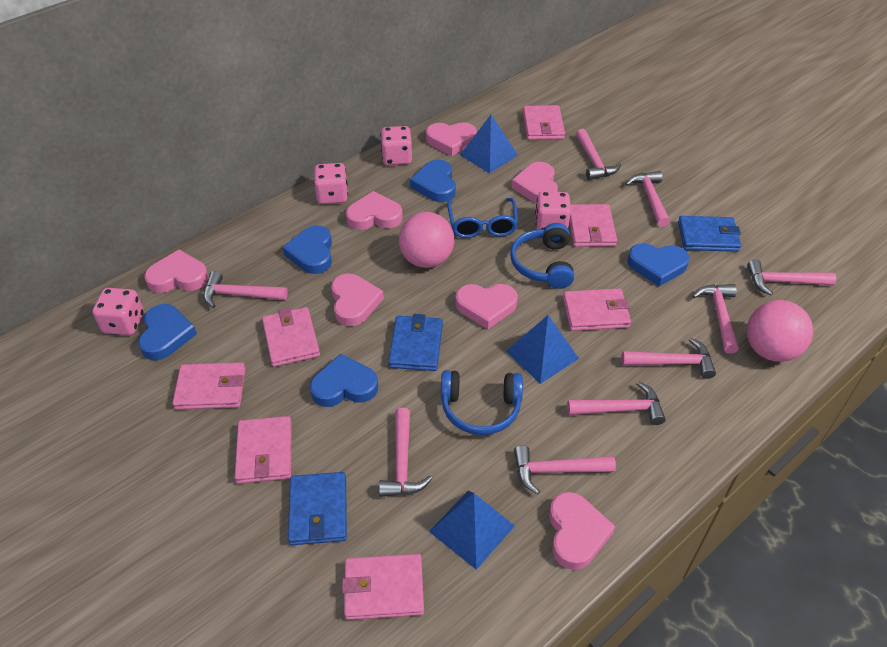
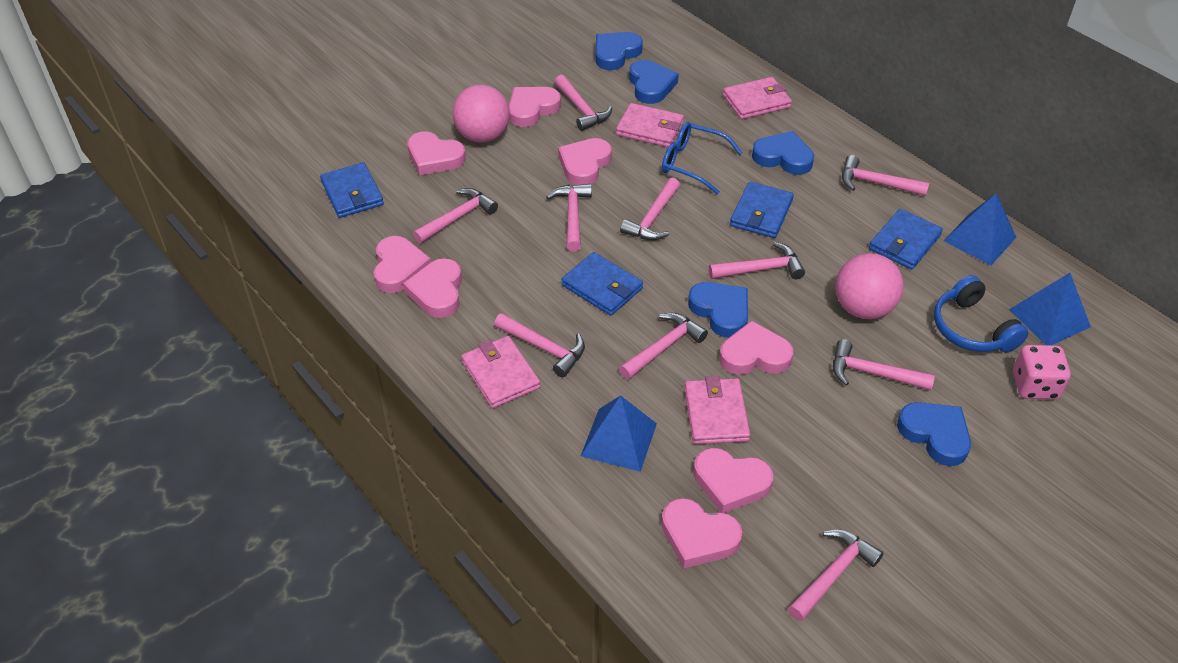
blue headphones: 2 -> 1
blue wallet: 3 -> 4
pink dice: 4 -> 1
pink hammer: 9 -> 10
pink heart: 7 -> 8
pink wallet: 7 -> 4

